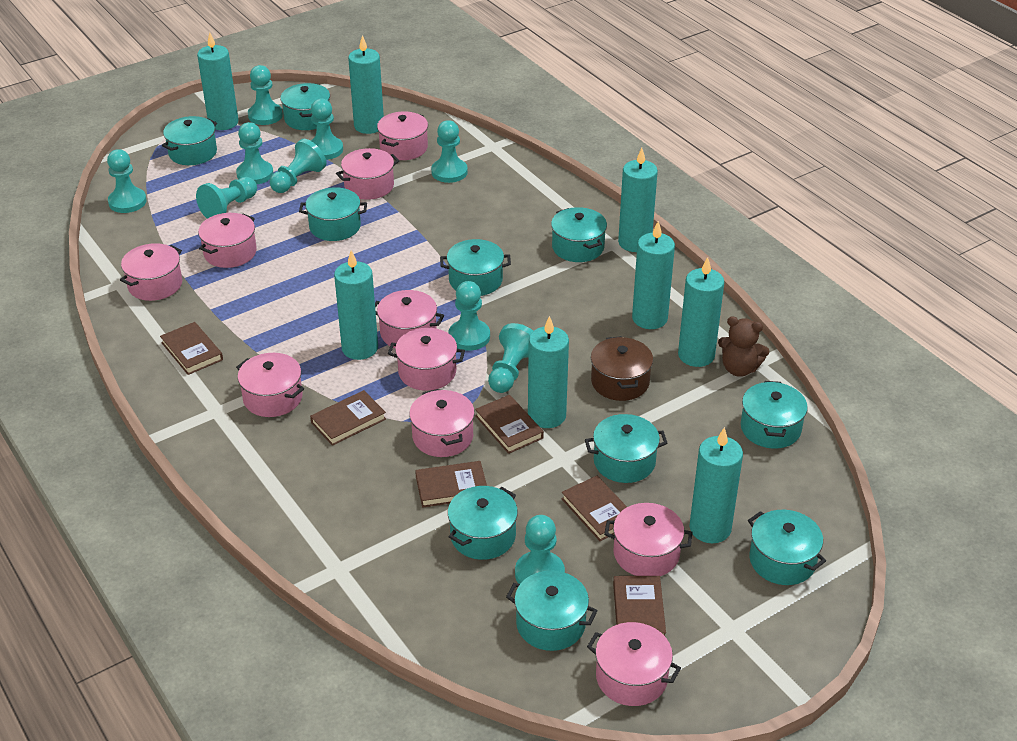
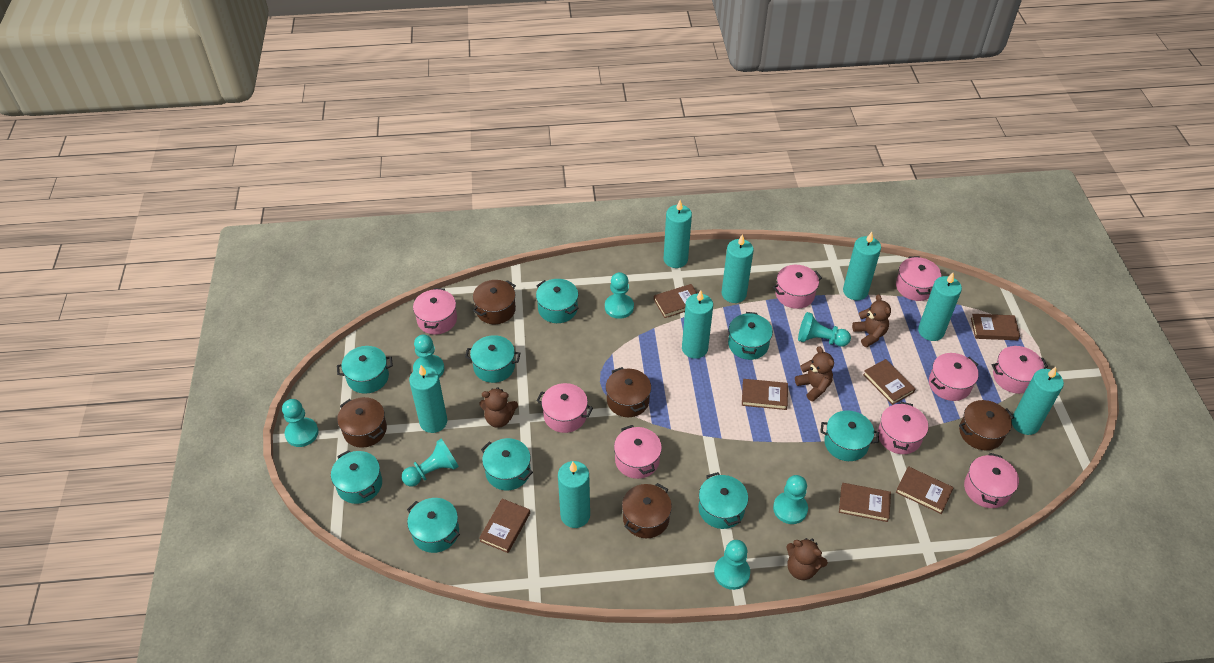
brown book: 6 -> 7
brown pot: 1 -> 5
brown teddy bear: 1 -> 4
pink pot: 10 -> 9
turquoise pawn: 10 -> 7
turquoise pot: 10 -> 9

